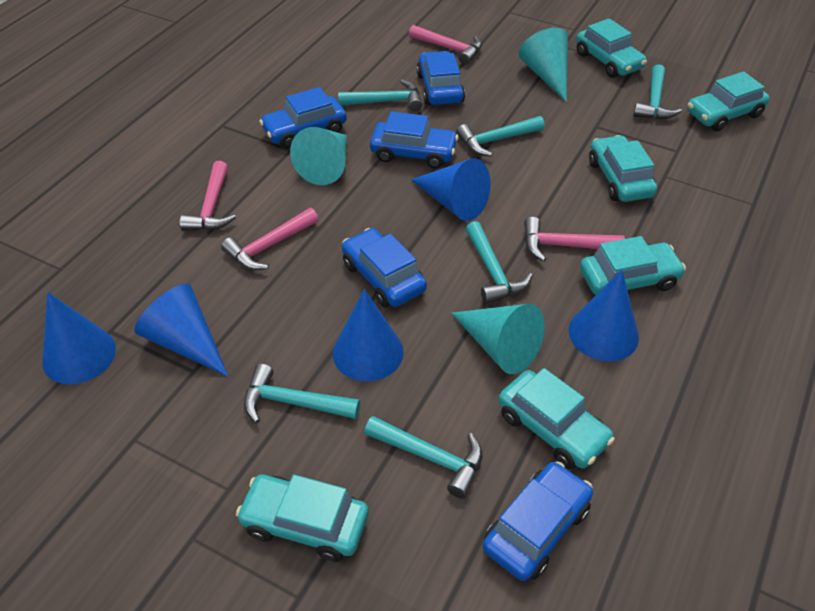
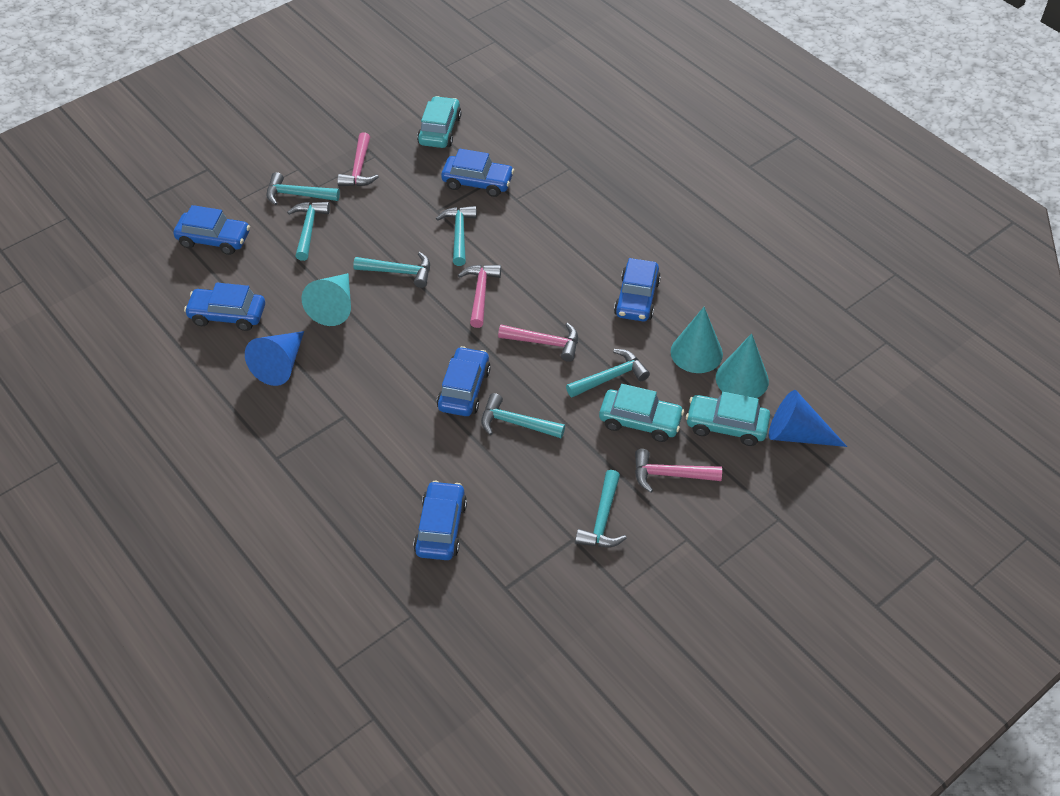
blue car: 5 -> 6
blue cone: 5 -> 2
turquoise car: 6 -> 3
turquoise hammer: 6 -> 7

